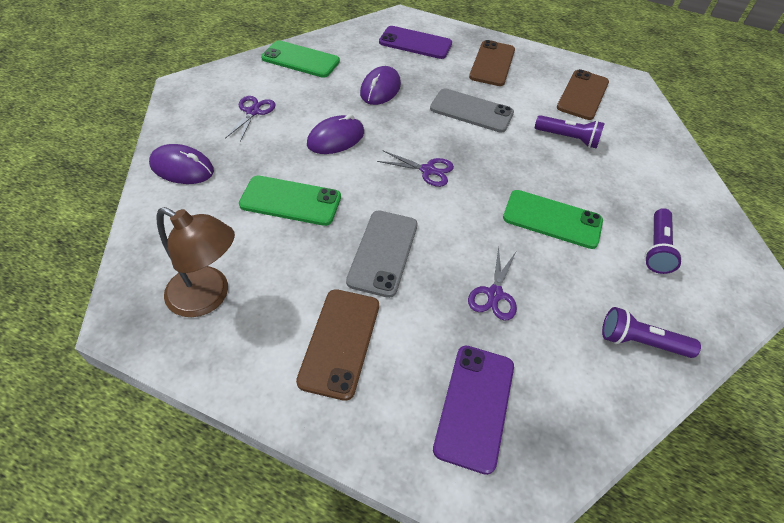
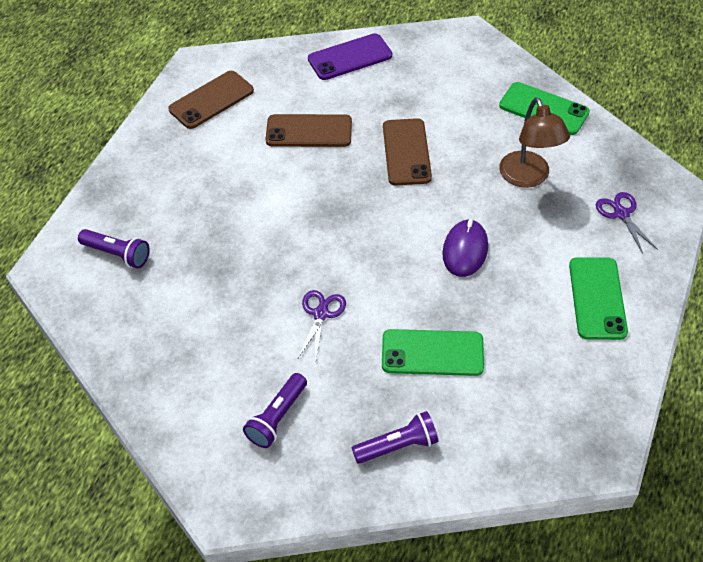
grey phone: 2 -> 0
purple mouse: 3 -> 1
purple phone: 2 -> 1
purple scissors: 3 -> 2

